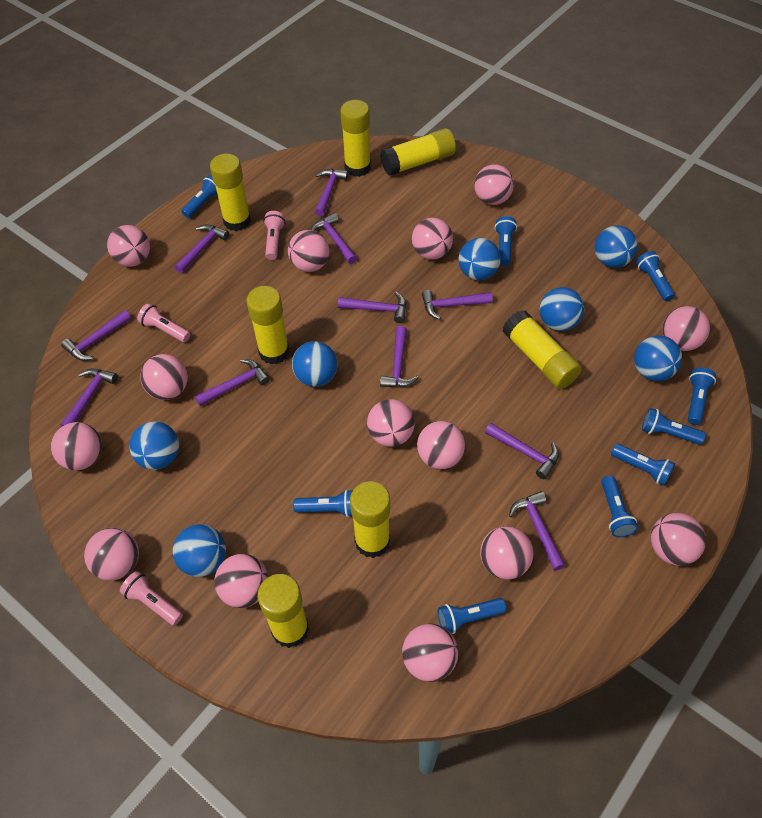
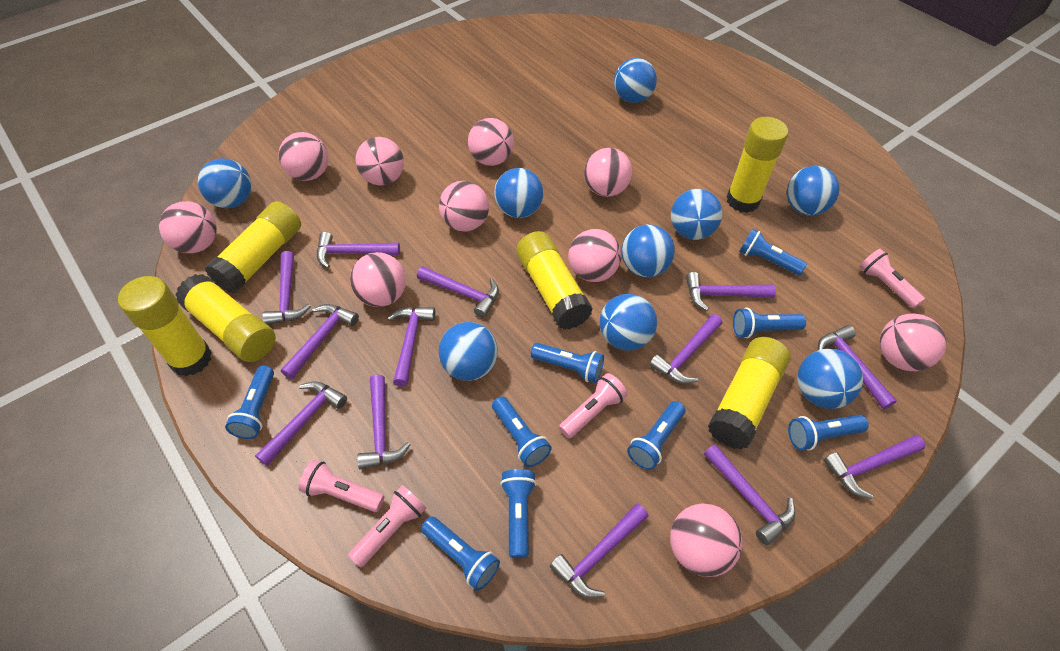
blue ball: 7 -> 9
pink ball: 14 -> 10
pink flashlight: 3 -> 4
purple hammer: 11 -> 13
yellow glue stick: 7 -> 6

